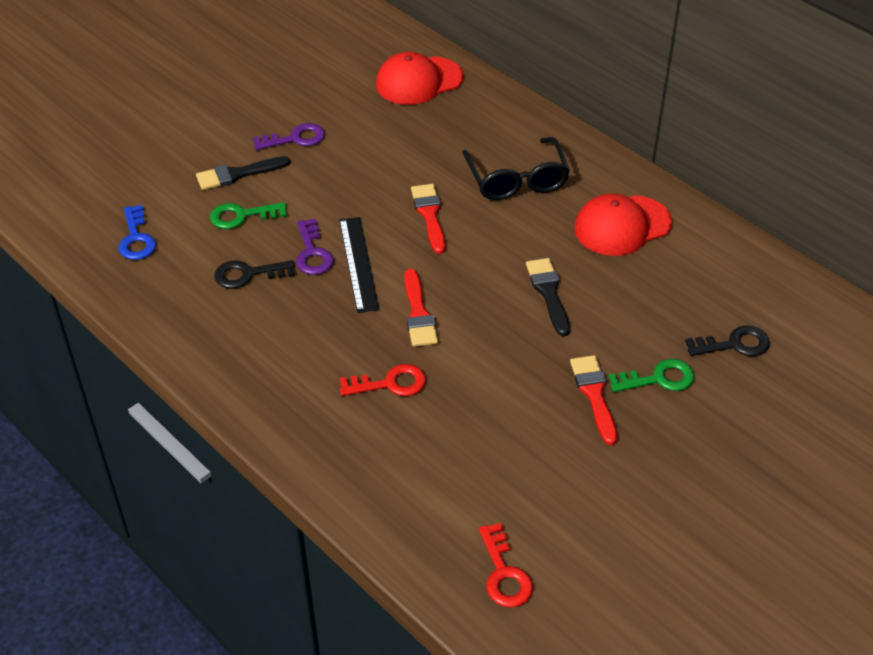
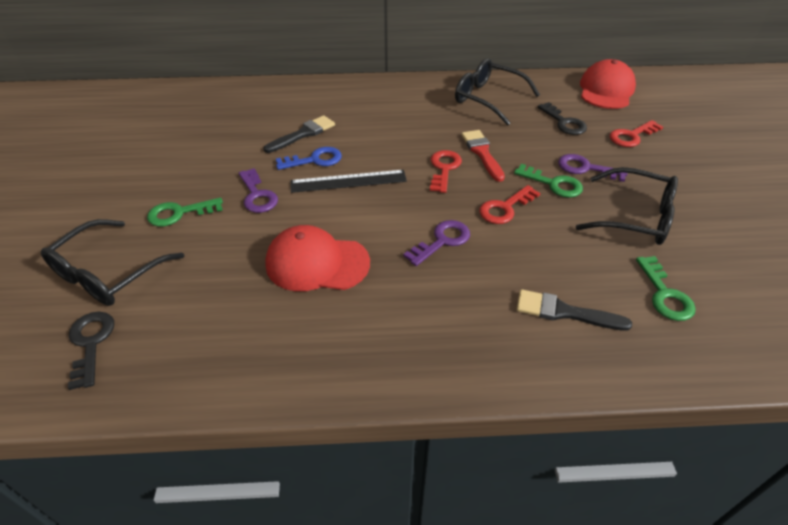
black glasses: 1 -> 3
green key: 2 -> 3
purple key: 2 -> 3
red brush: 3 -> 1
red key: 2 -> 3

